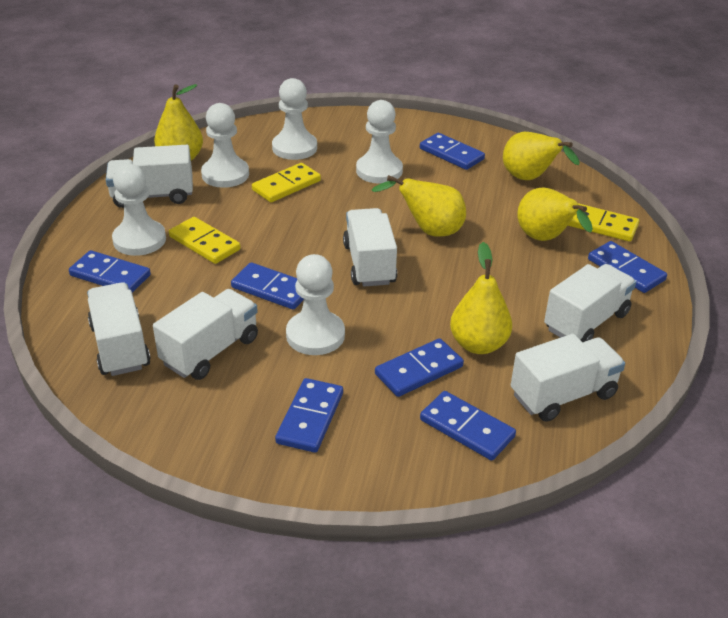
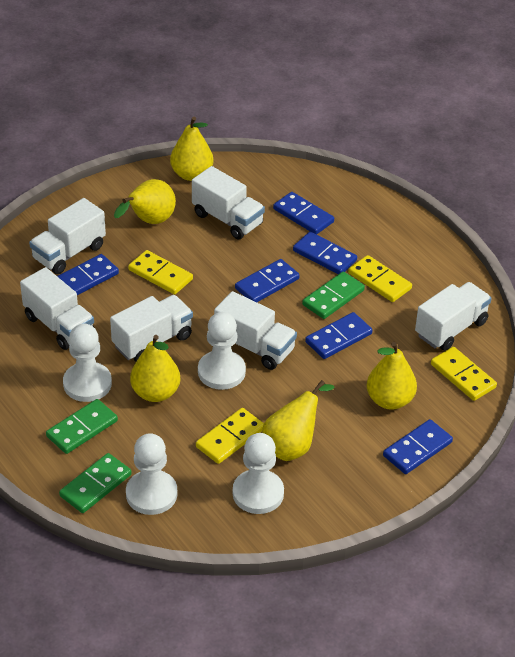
blue domino: 7 -> 6
green domino: 0 -> 3
white pawn: 5 -> 4
yellow domino: 3 -> 4

